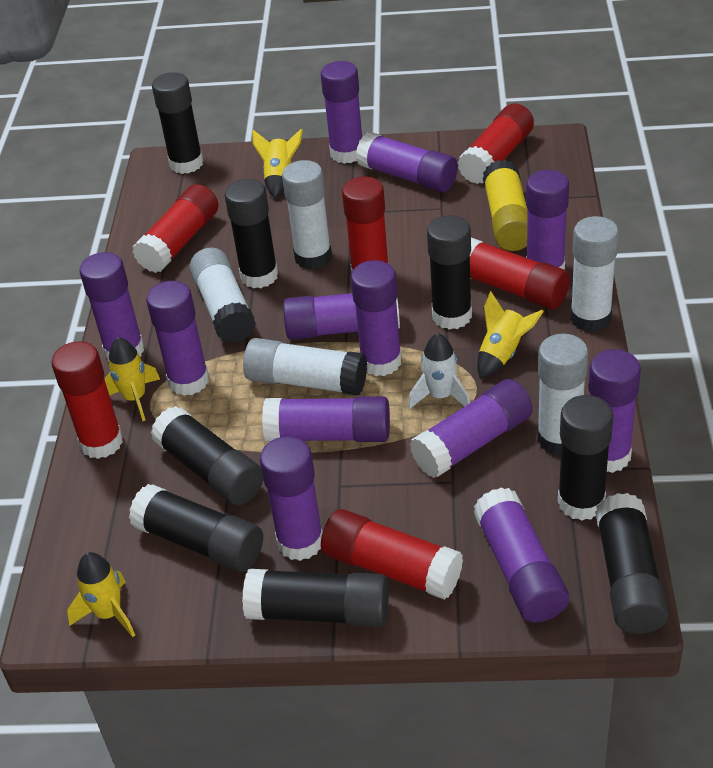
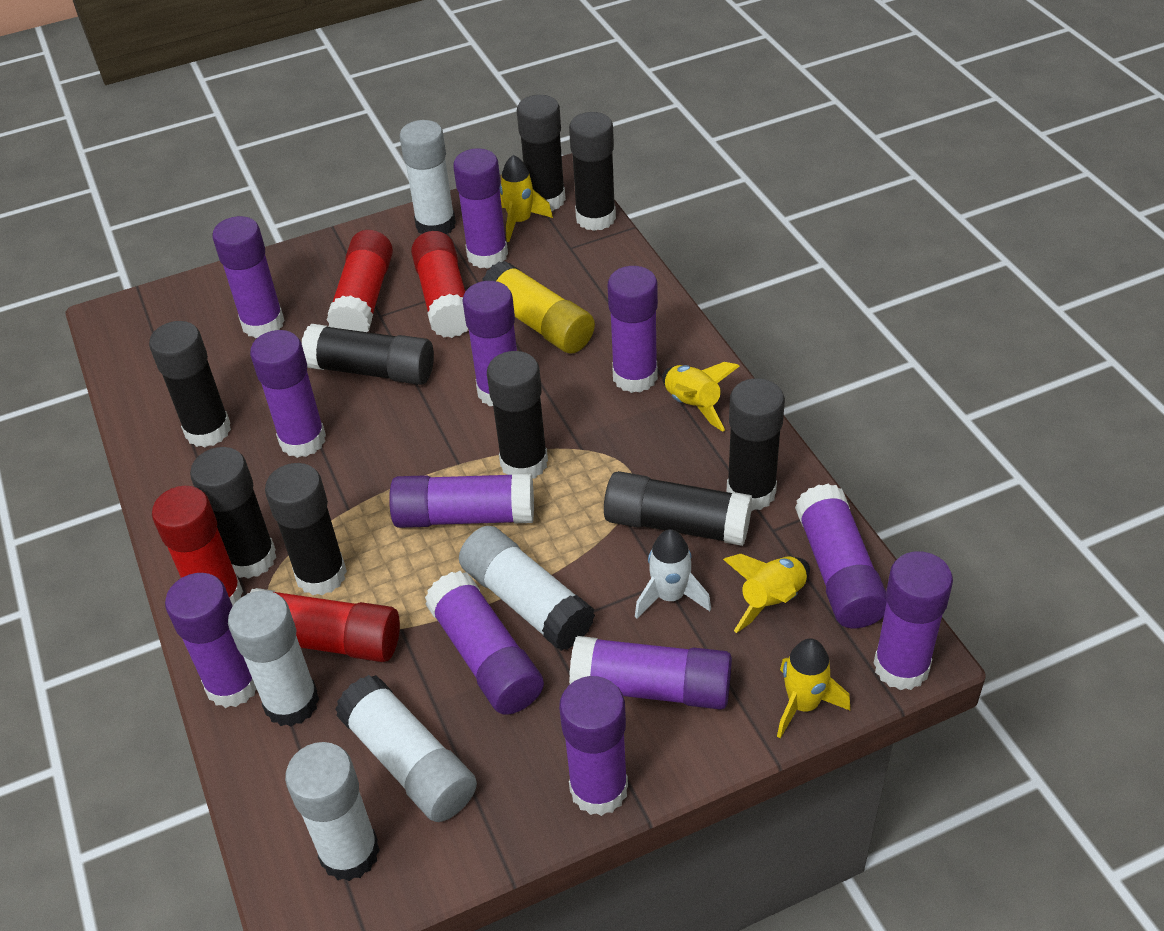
black glue stick: 8 -> 9
red glue stick: 6 -> 4

